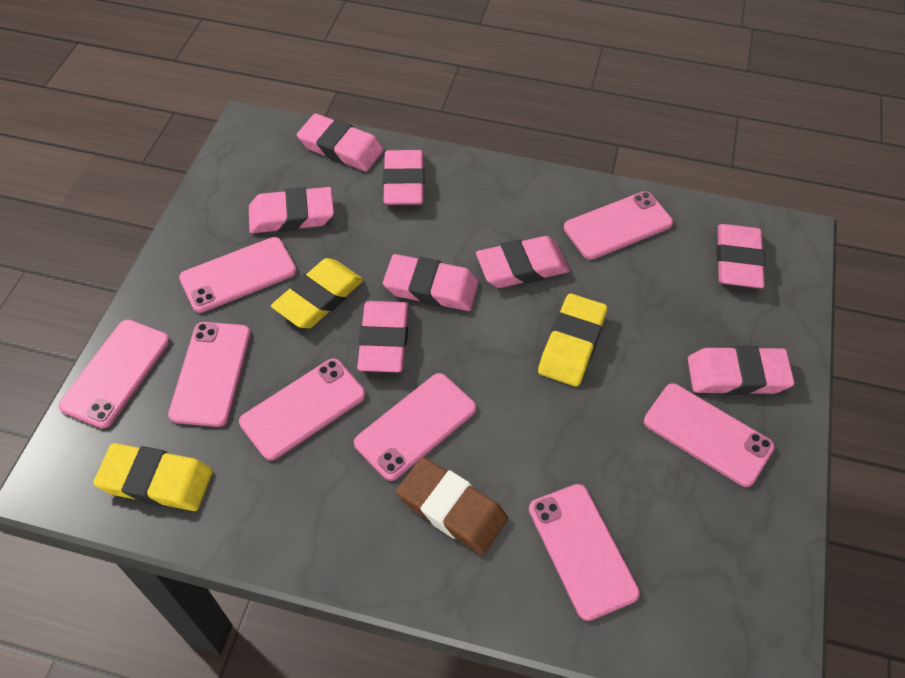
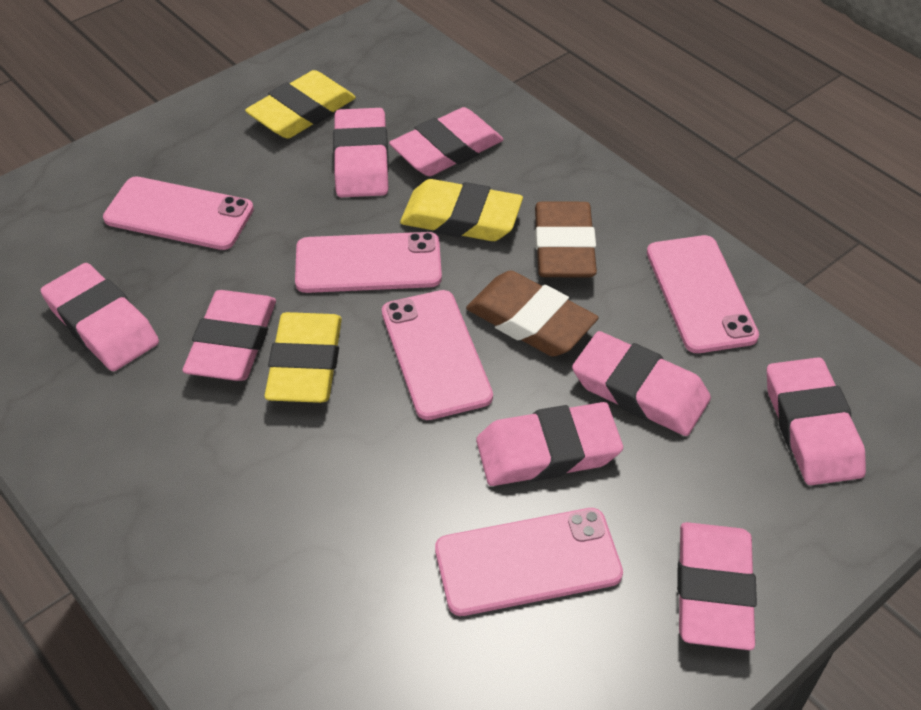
brown eraser: 1 -> 2
pink phone: 8 -> 5

